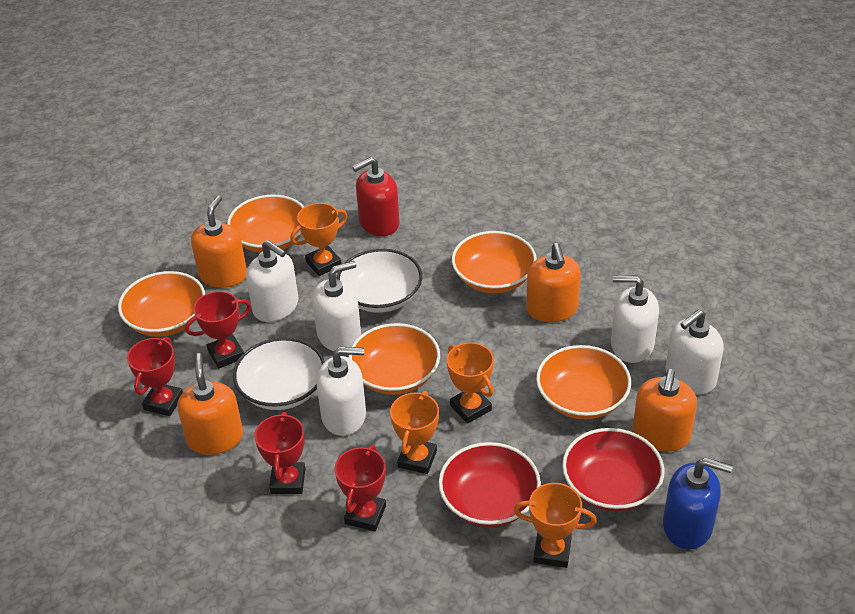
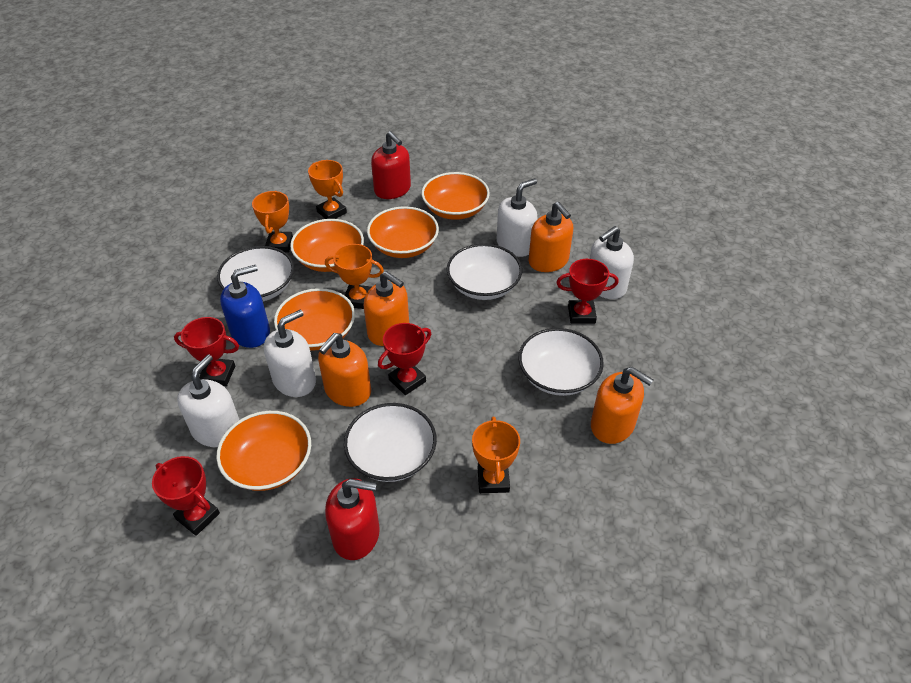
red bowl: 2 -> 0
red soap dispenser: 1 -> 2
white bowl: 2 -> 4
white soap dispenser: 5 -> 4

